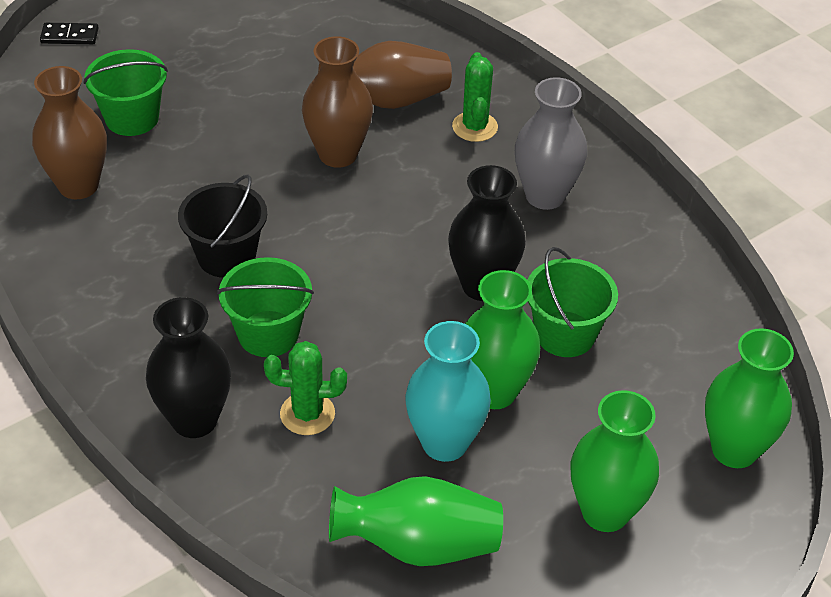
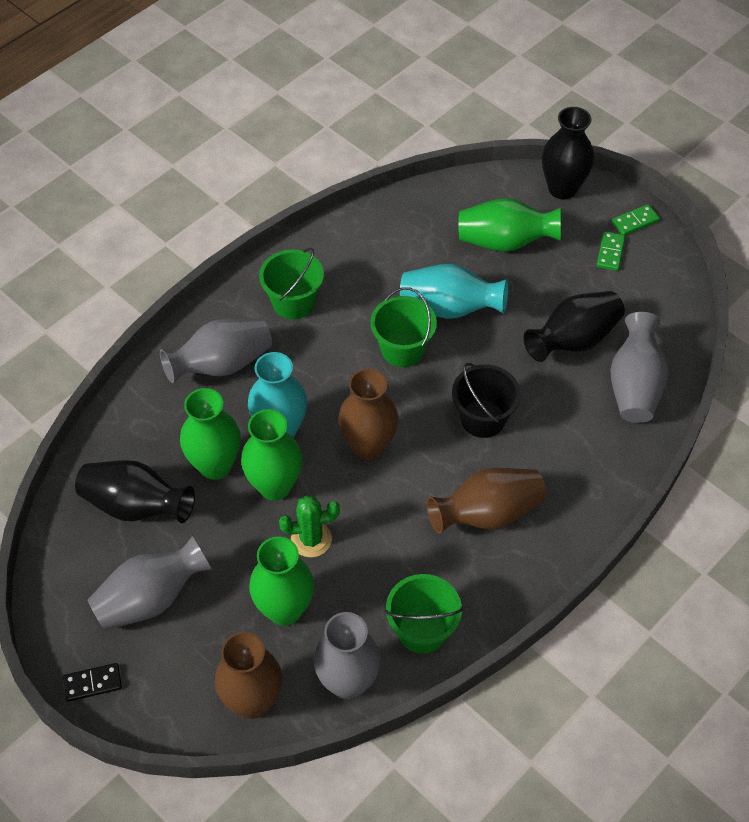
black vase: 2 -> 3
green cactus: 2 -> 1
green domino: 0 -> 2
grey vase: 1 -> 4
turquoise vase: 1 -> 2

